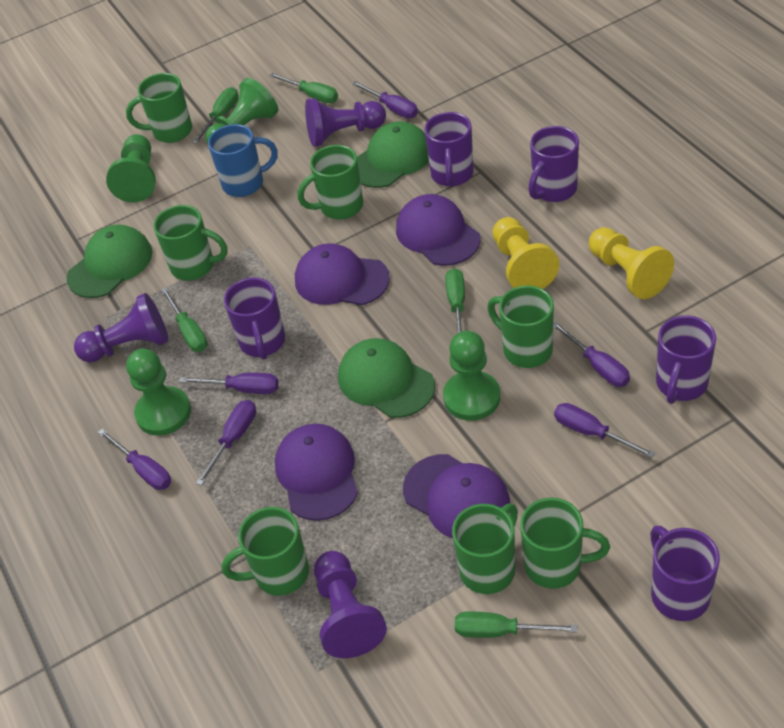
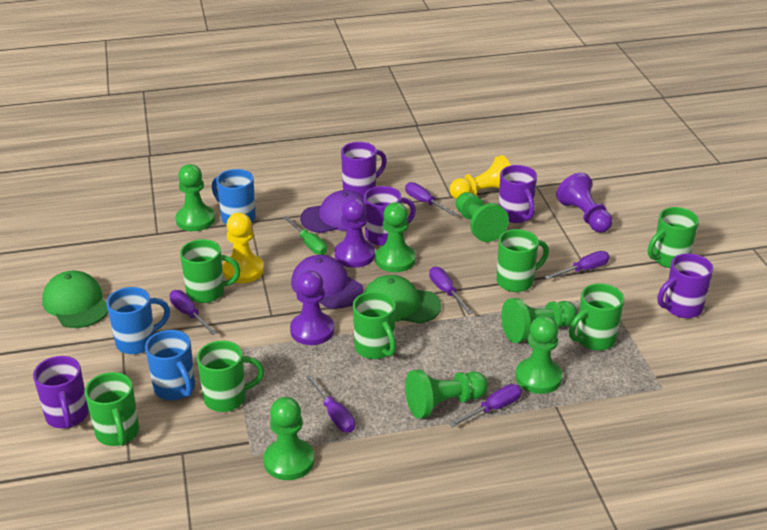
blue mug: 1 -> 3
green cap: 3 -> 2
green pawn: 4 -> 7
green screwdriver: 5 -> 1
purple cap: 4 -> 2

